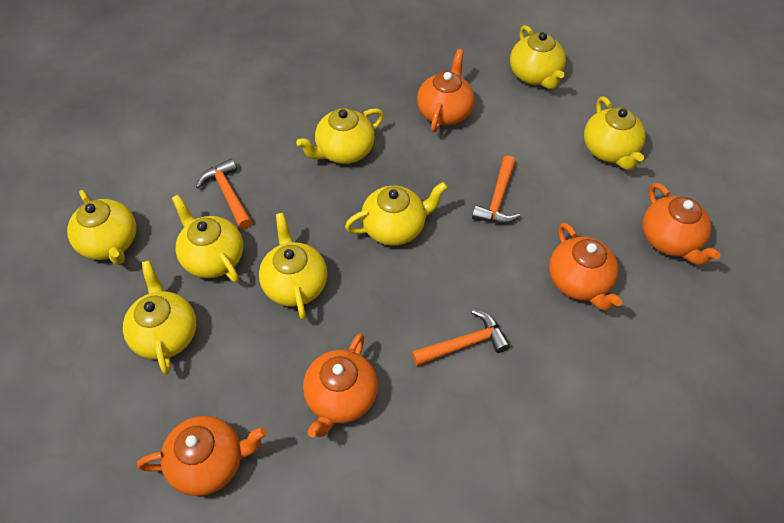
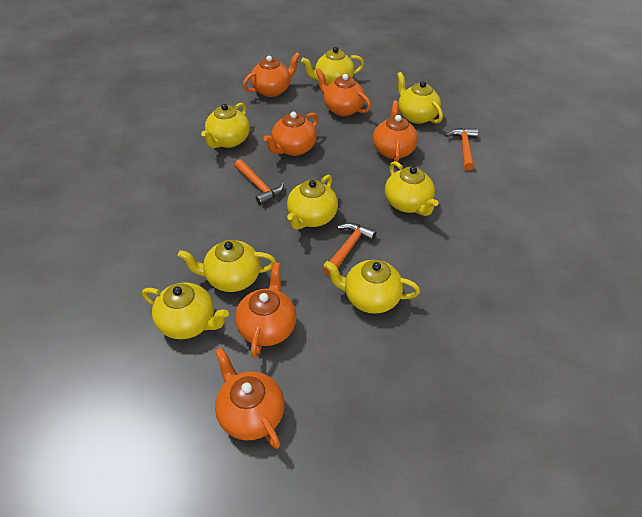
orange teapot: 5 -> 6

